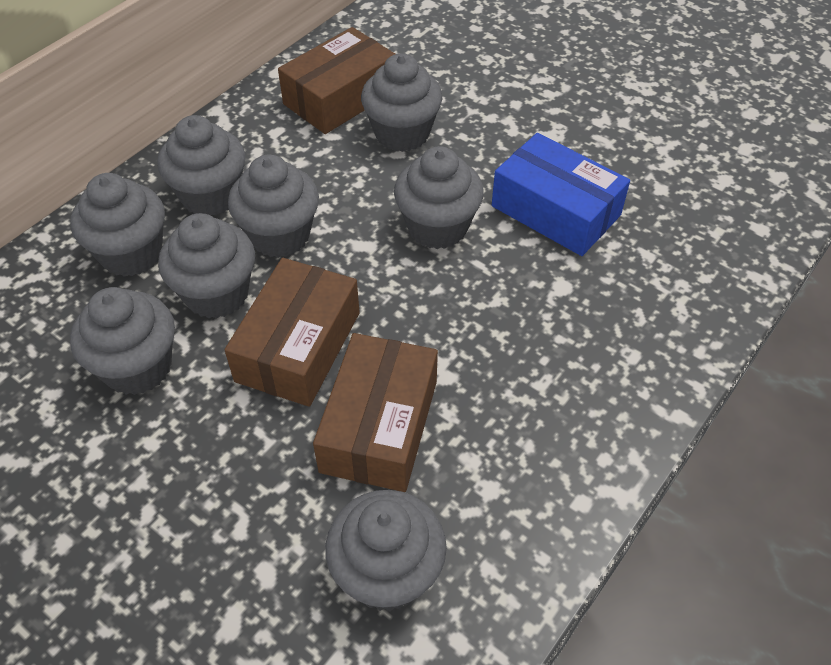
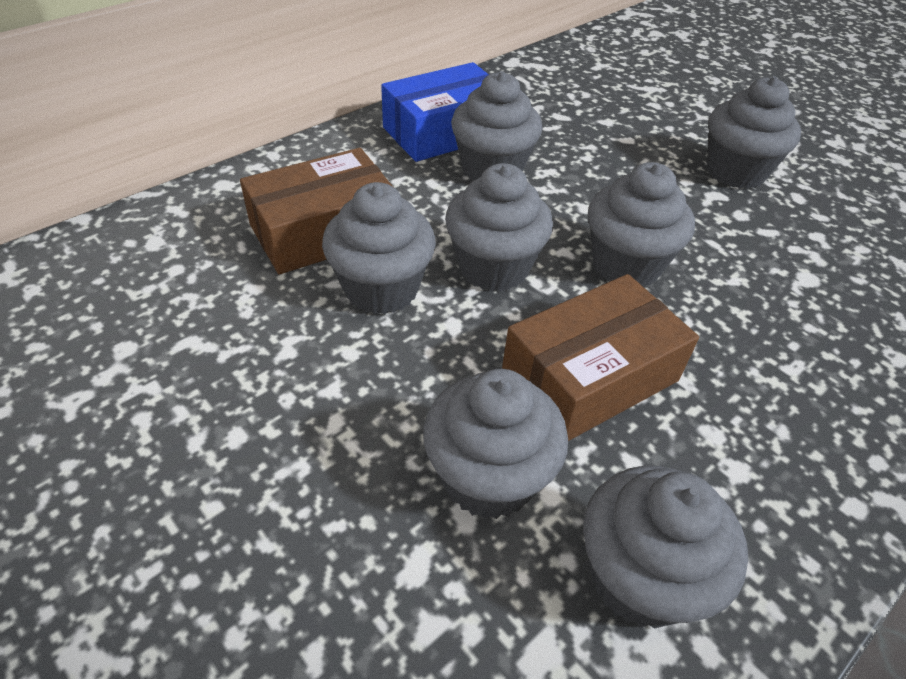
brown box: 3 -> 2
grey cupcake: 8 -> 7

